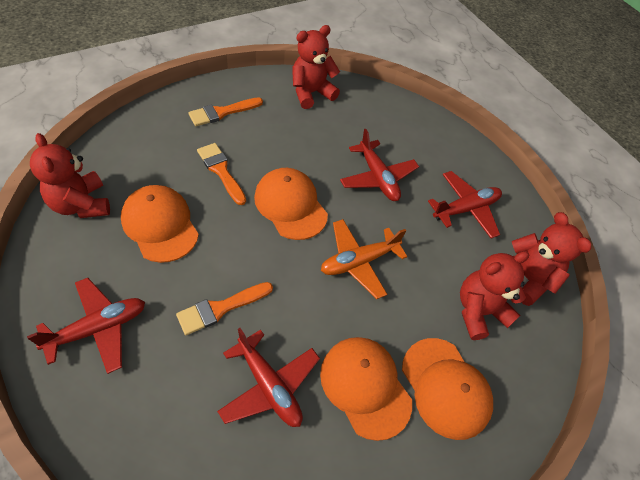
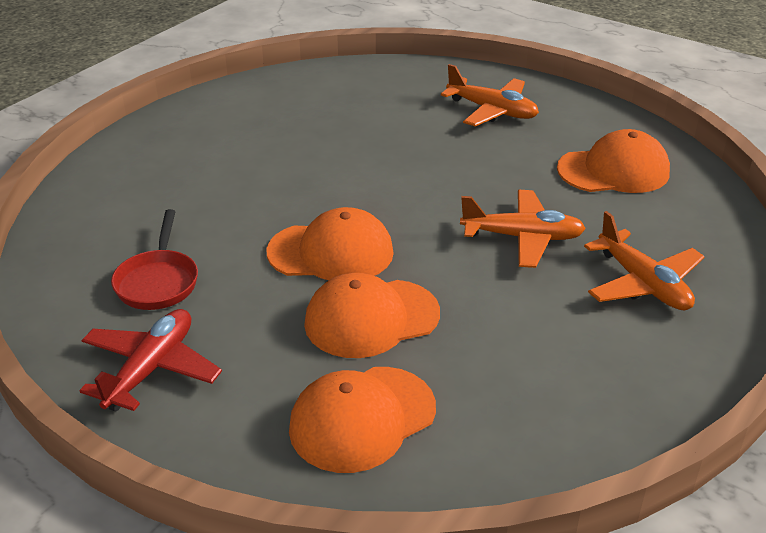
orange brush: 3 -> 0
orange plane: 1 -> 3
red pan: 0 -> 1
red plane: 4 -> 1
red teddy bear: 4 -> 0

